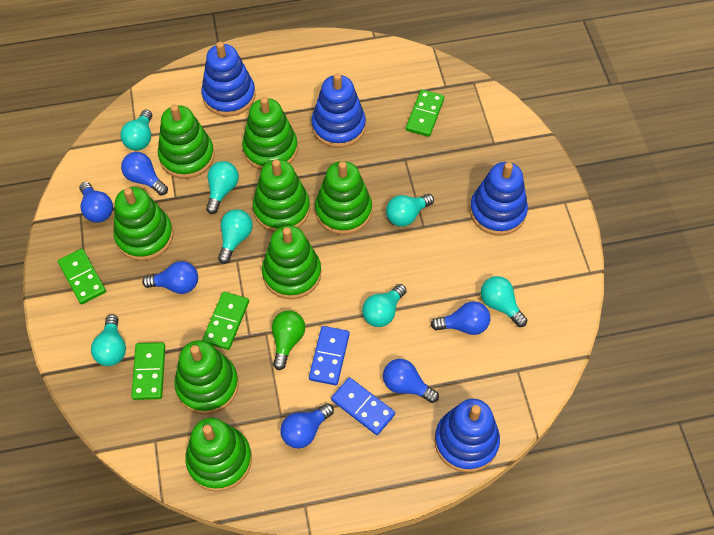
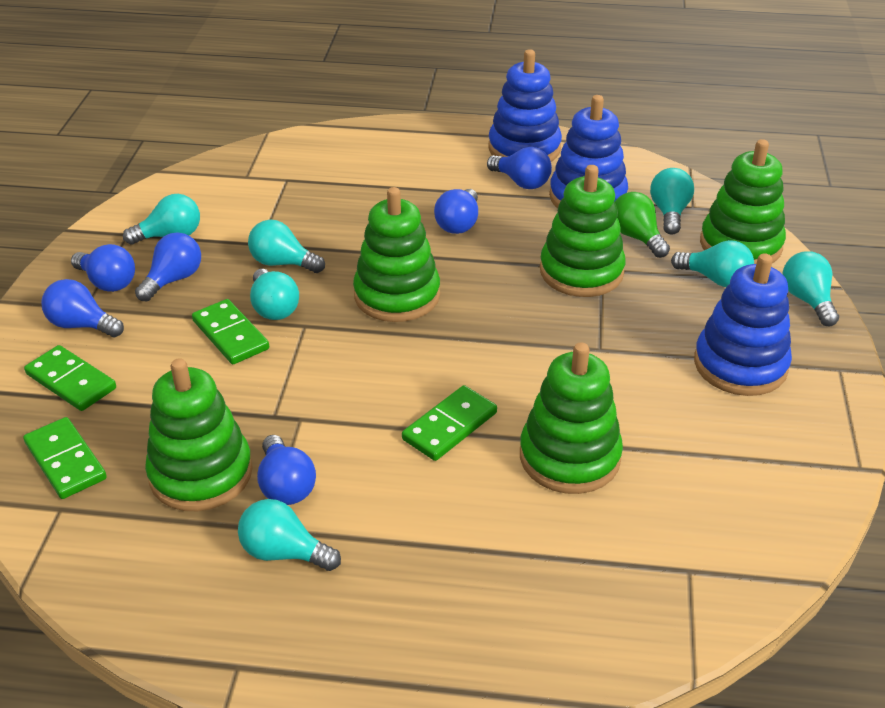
blue domino: 2 -> 0
blue stacking toy: 4 -> 3
green stacking toy: 8 -> 5

